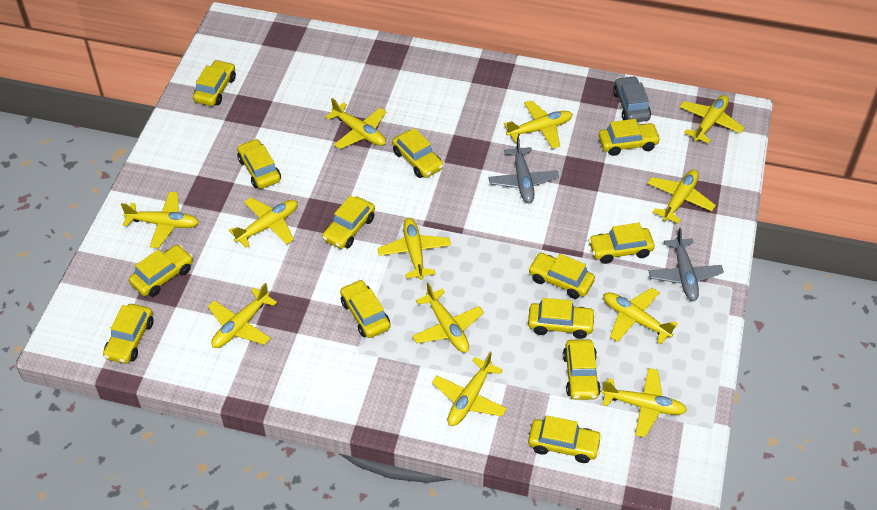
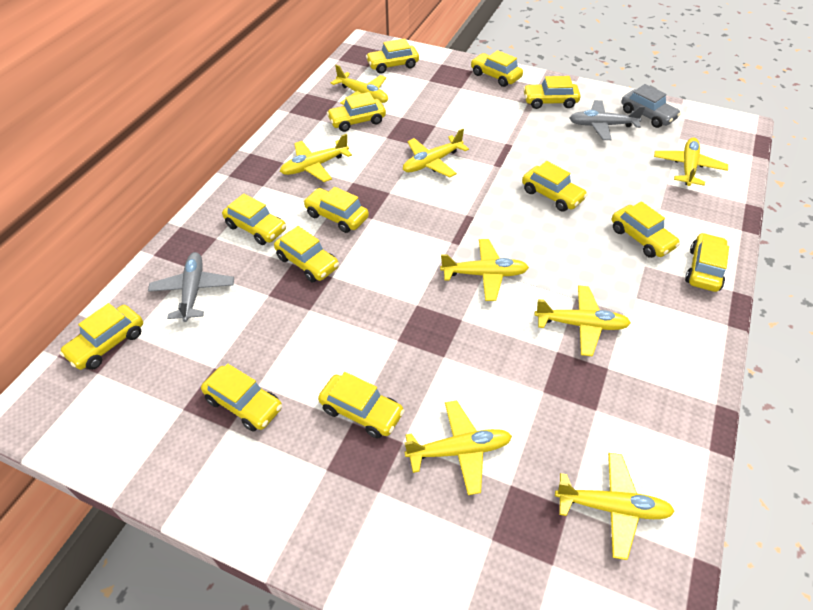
yellow plane: 12 -> 8

